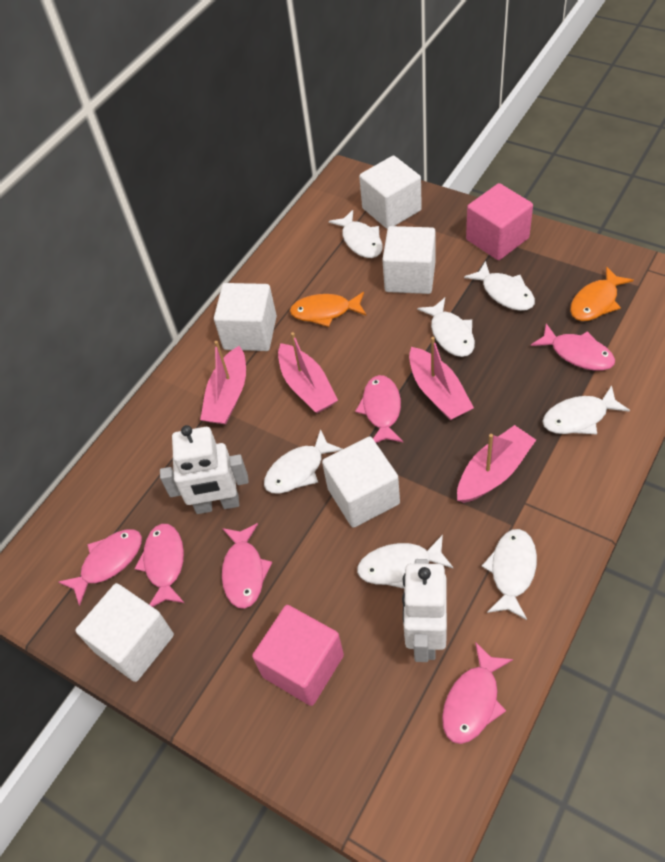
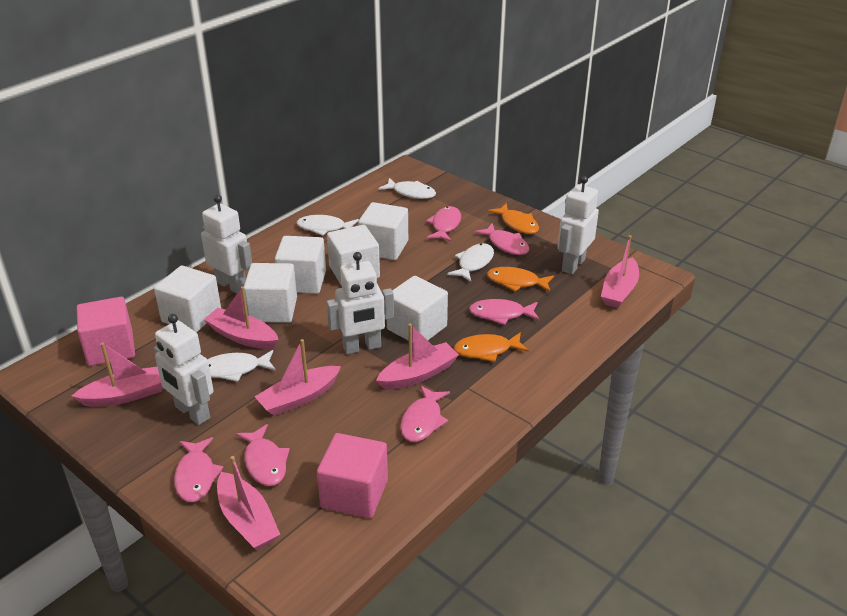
orange fish: 2 -> 3
pink boat: 4 -> 6
white cube: 5 -> 6
white fish: 7 -> 4
white robot: 2 -> 4

